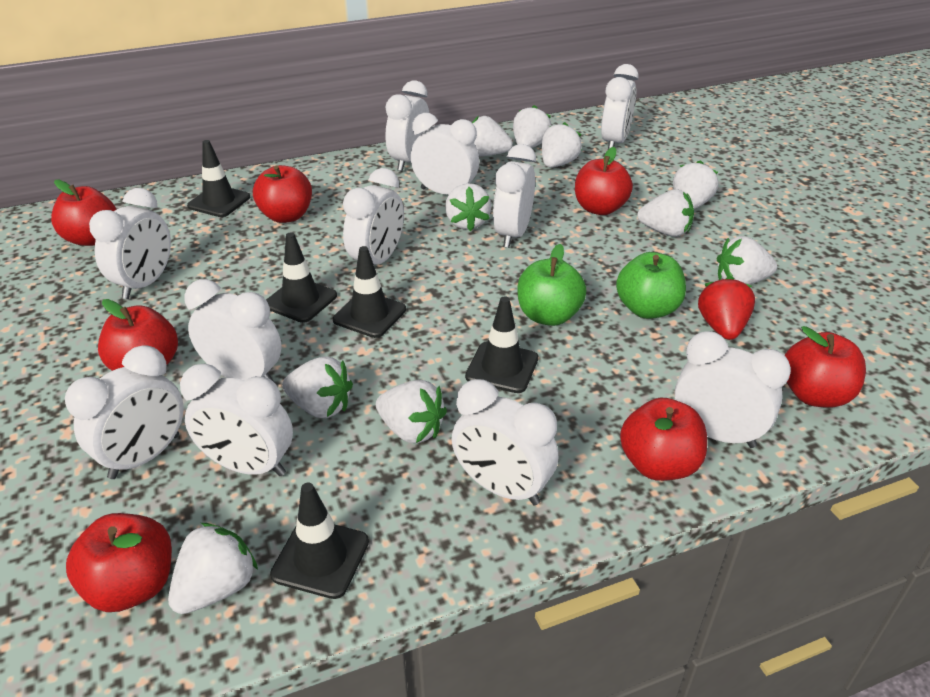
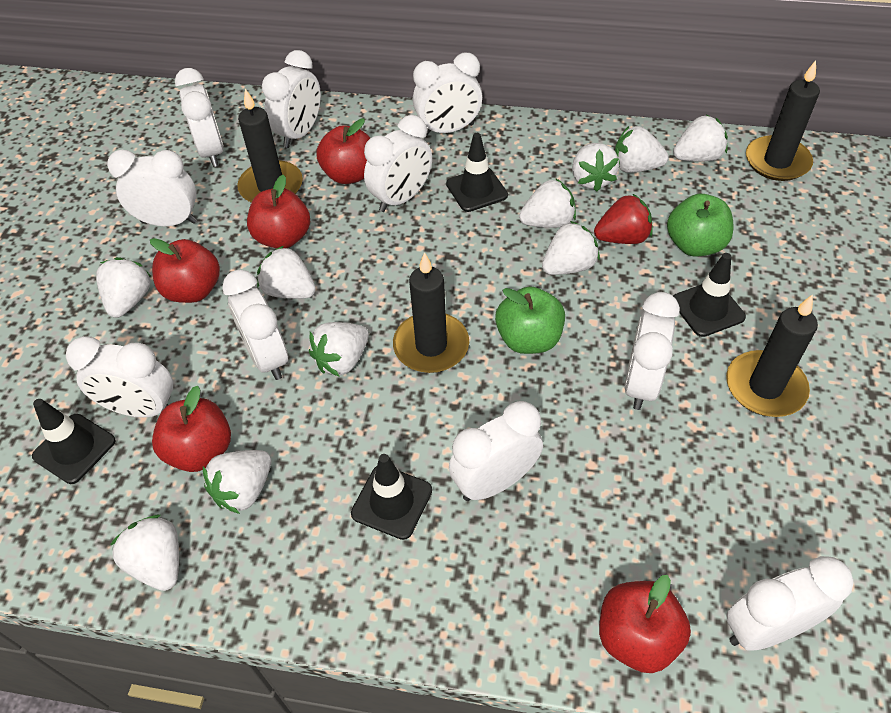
black candle: 0 -> 4
black traffic cone: 5 -> 4
red apple: 7 -> 5
white clock: 11 -> 10

